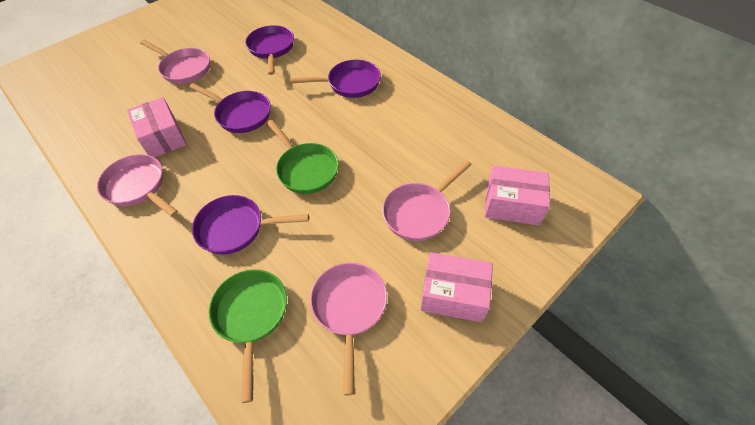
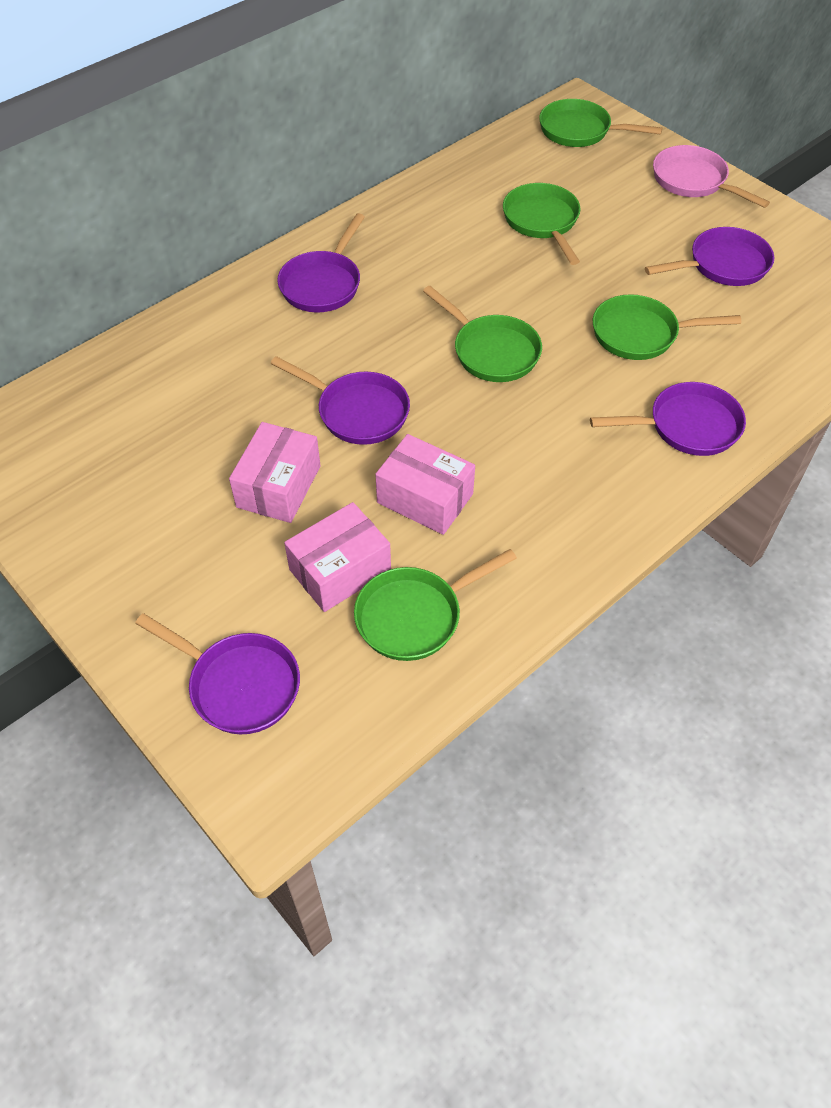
green pan: 2 -> 5
pink pan: 4 -> 1
purple pan: 4 -> 5

